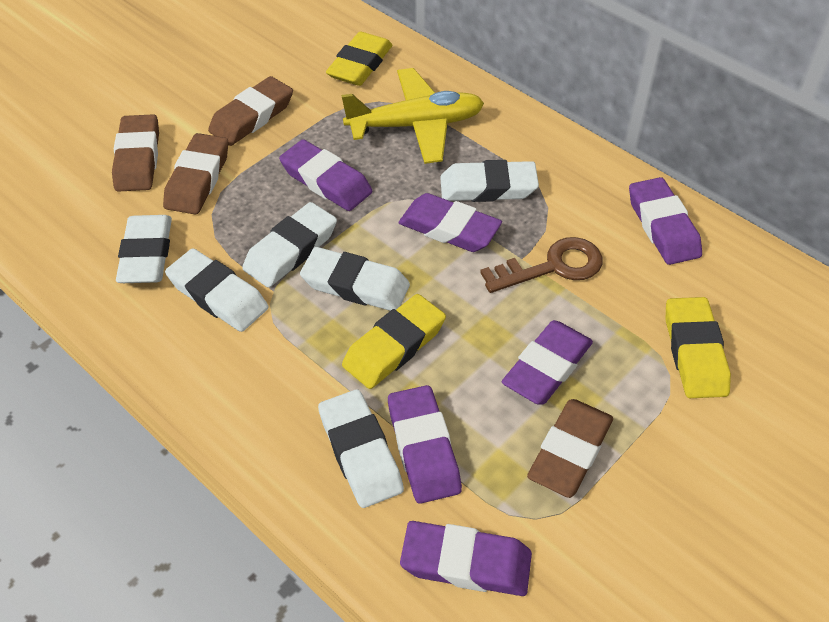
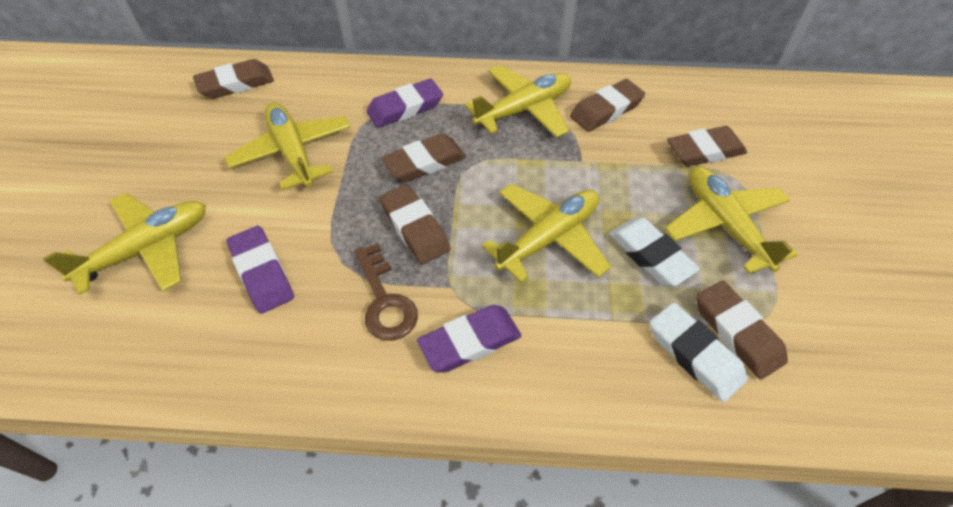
brown eraser: 4 -> 6
purple eraser: 6 -> 3
white eraser: 6 -> 2
yellow eraser: 3 -> 0
yellow plane: 1 -> 5

